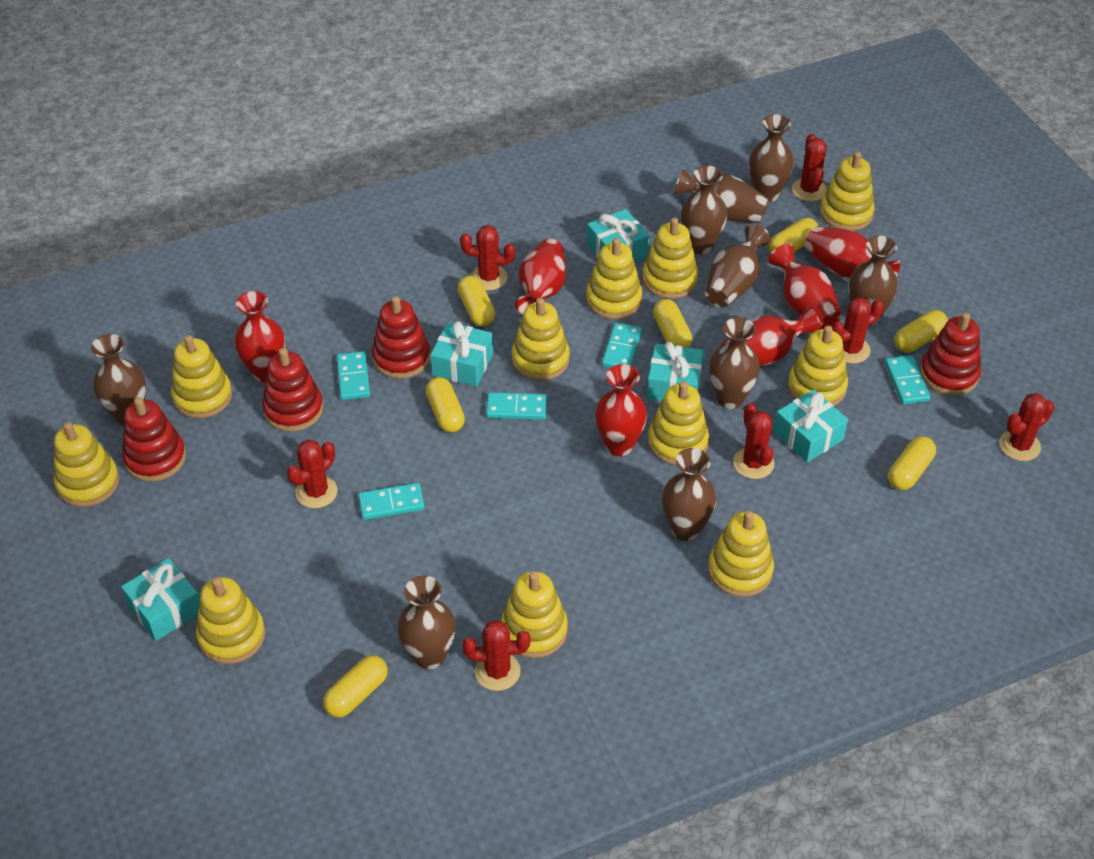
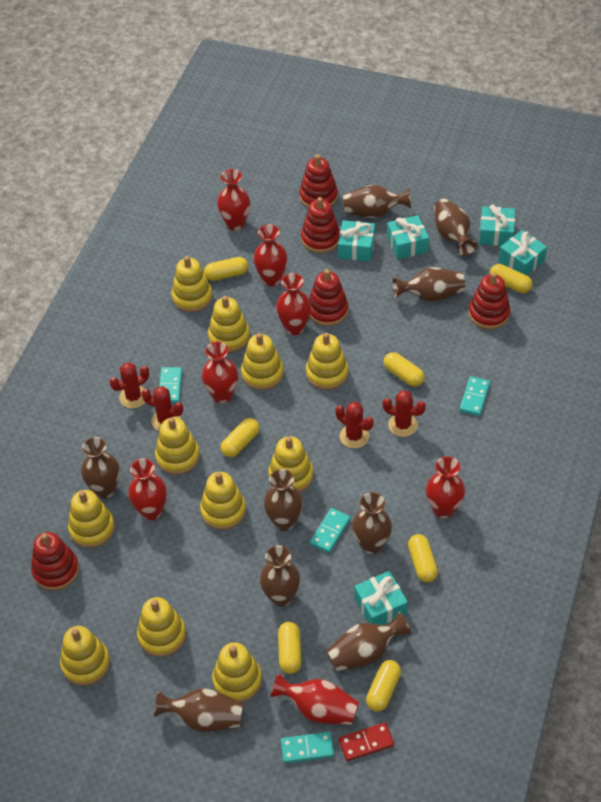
red cactus: 7 -> 4
red domino: 0 -> 1
red stacking toy: 4 -> 5
red vase: 6 -> 7
turquoise domino: 5 -> 4

